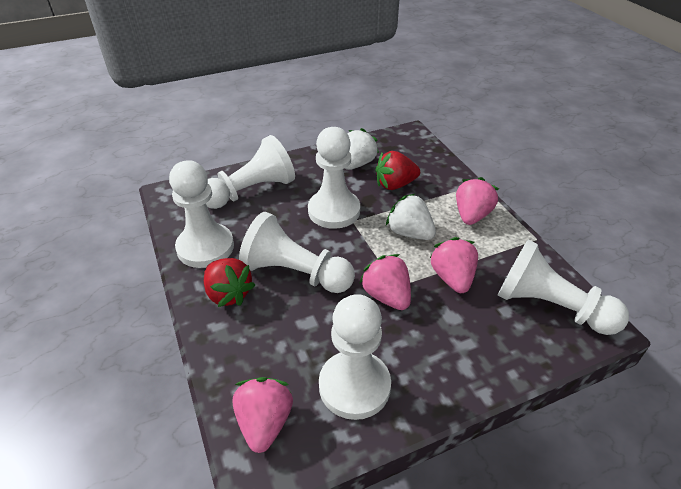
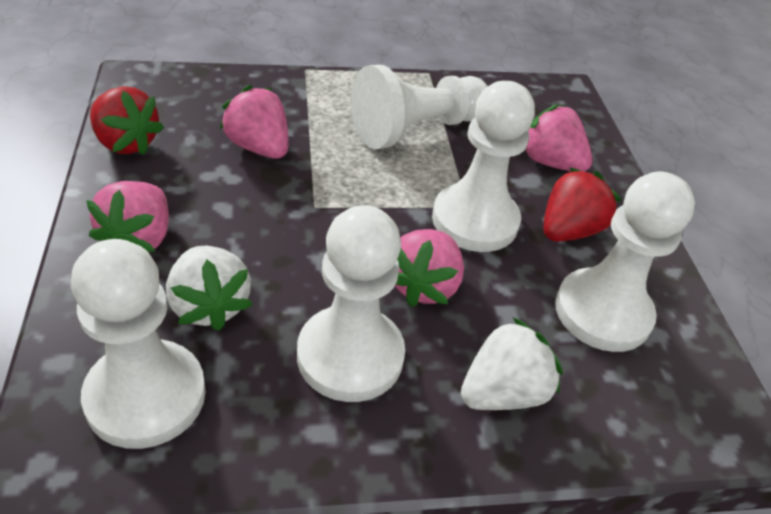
white pawn: 6 -> 5

